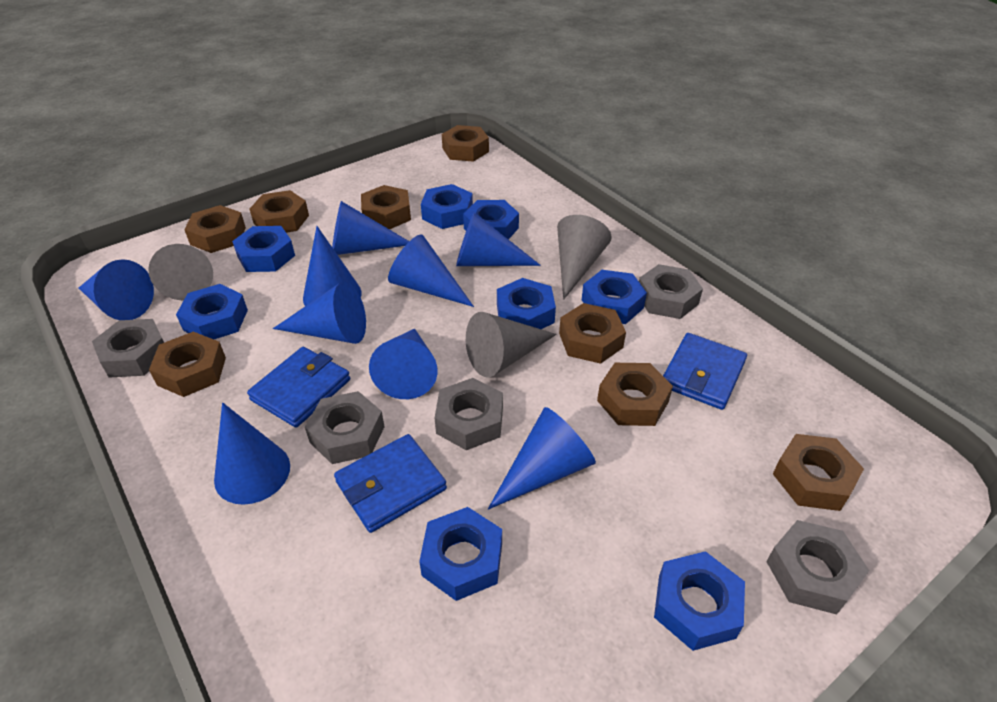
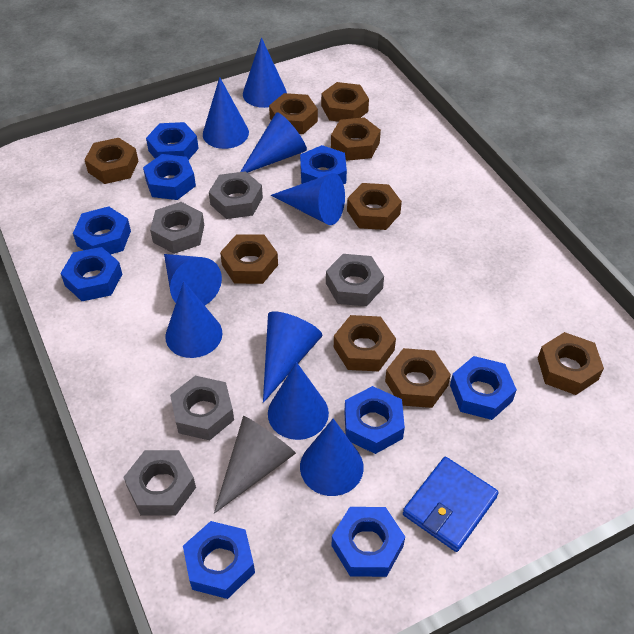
blue nut: 8 -> 9
blue wallet: 3 -> 1
brown nut: 8 -> 9
grey cone: 3 -> 1

